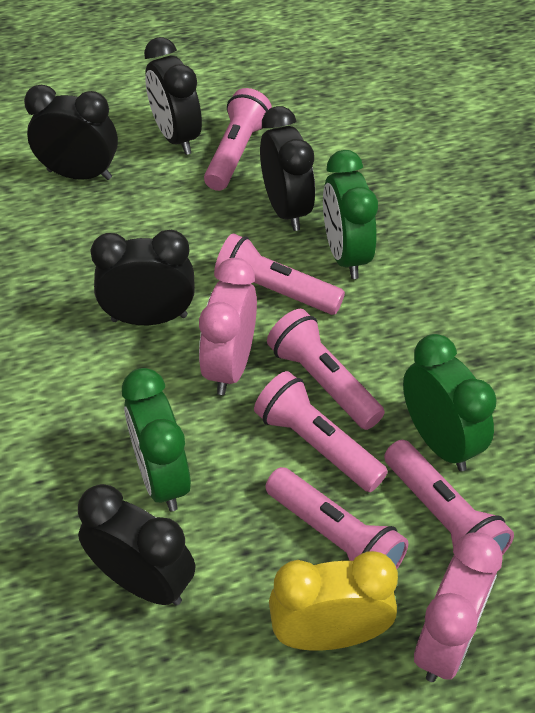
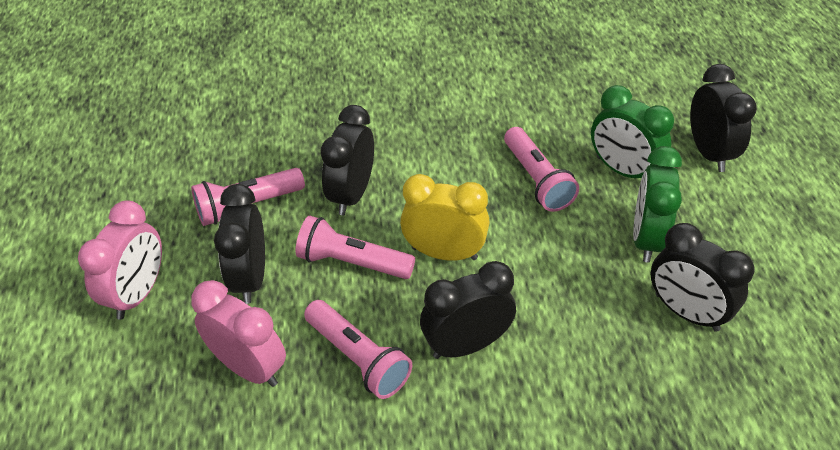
green clock: 3 -> 2
pink flashlight: 6 -> 4

